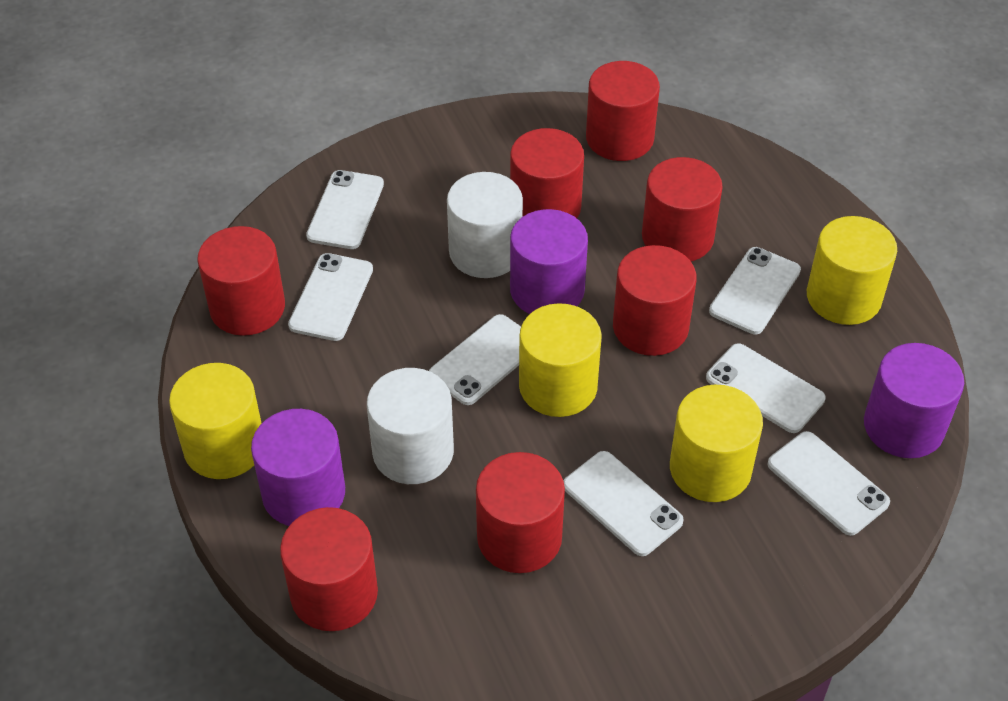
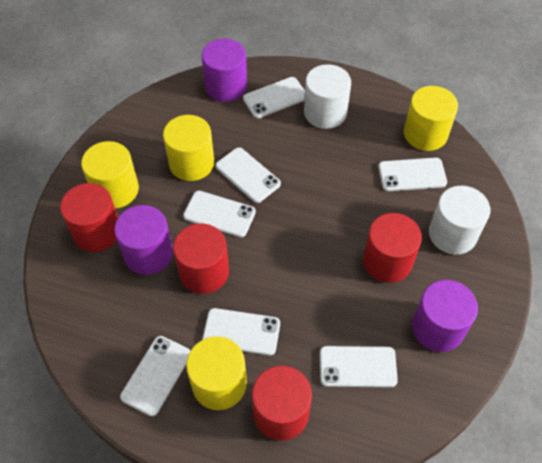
red cylinder: 7 -> 4

